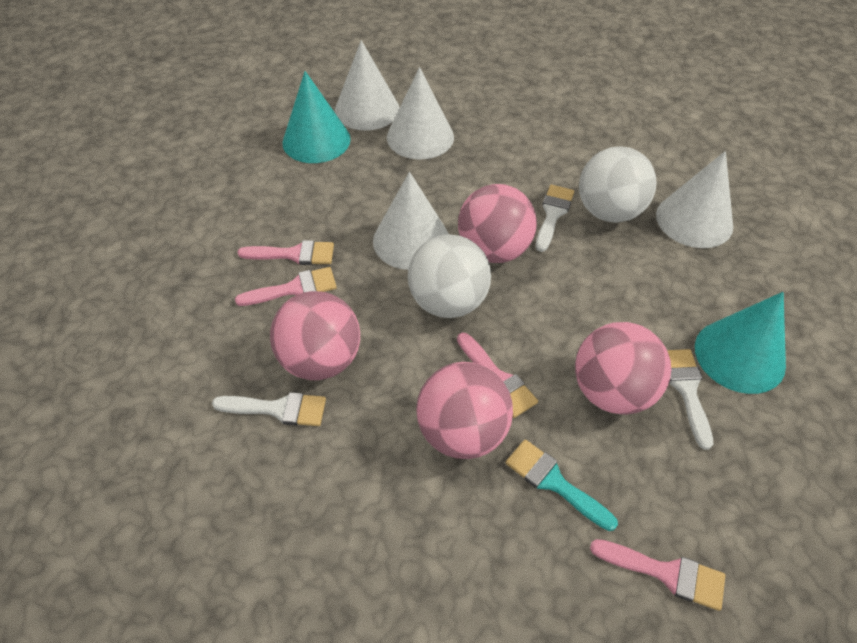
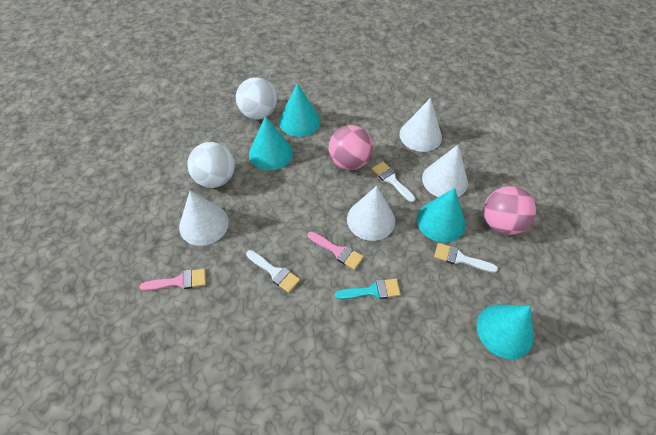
pink ball: 4 -> 2
pink brush: 4 -> 2
turquoise cone: 2 -> 4

